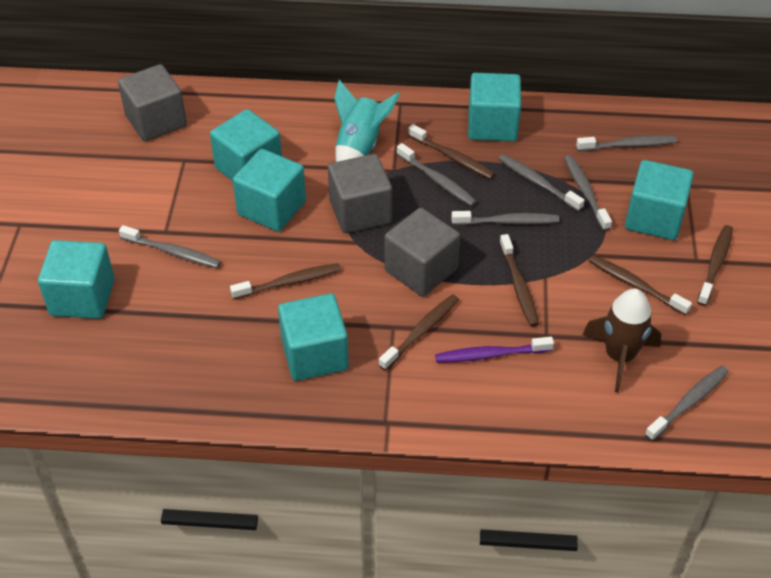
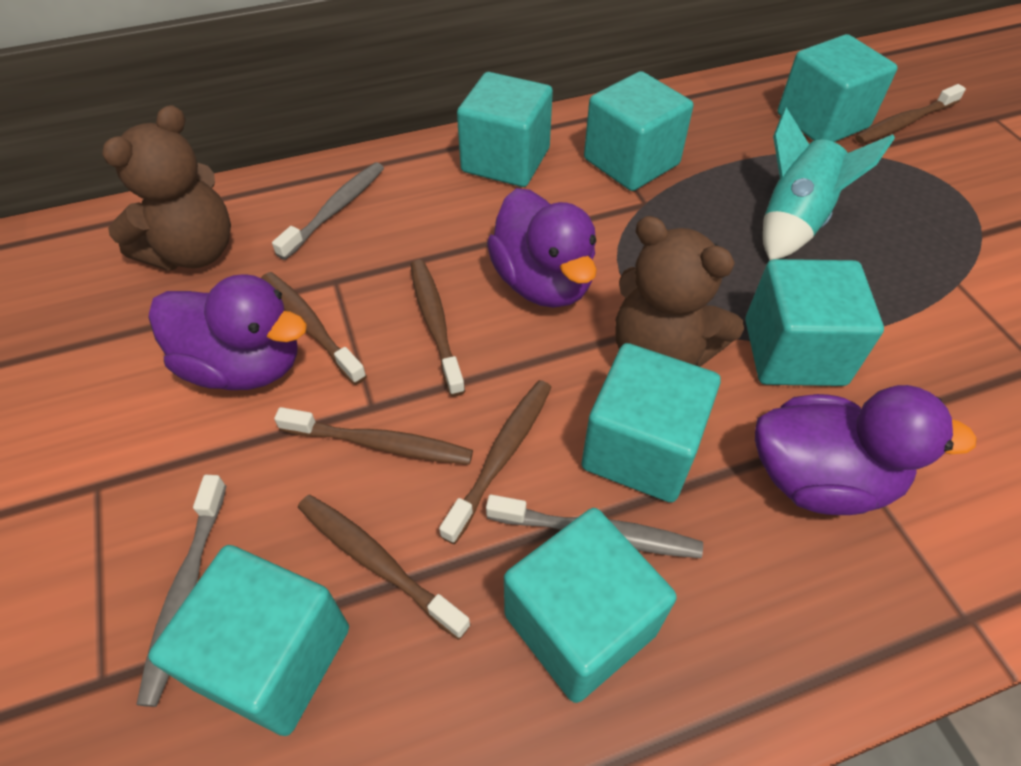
brown rocket: 1 -> 0
brown teddy bear: 0 -> 2
grey cube: 3 -> 0
grey toothbrush: 7 -> 3
purple duck: 0 -> 3
purple toothbrush: 1 -> 0
turquoise cube: 6 -> 7

